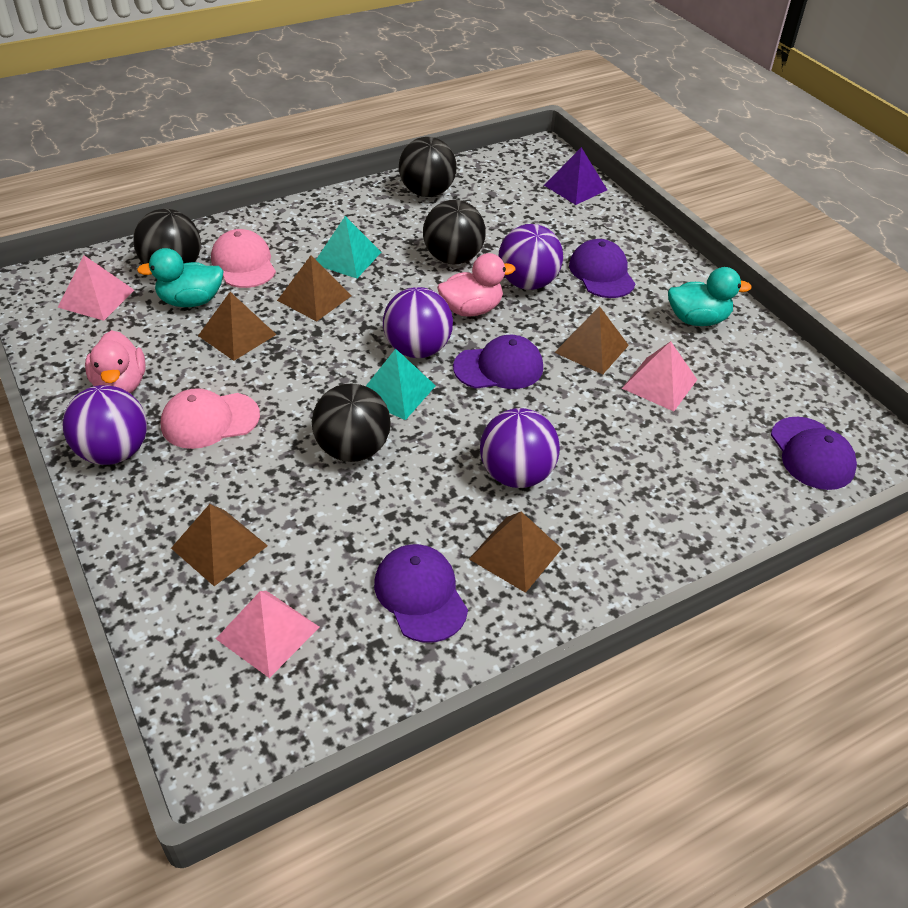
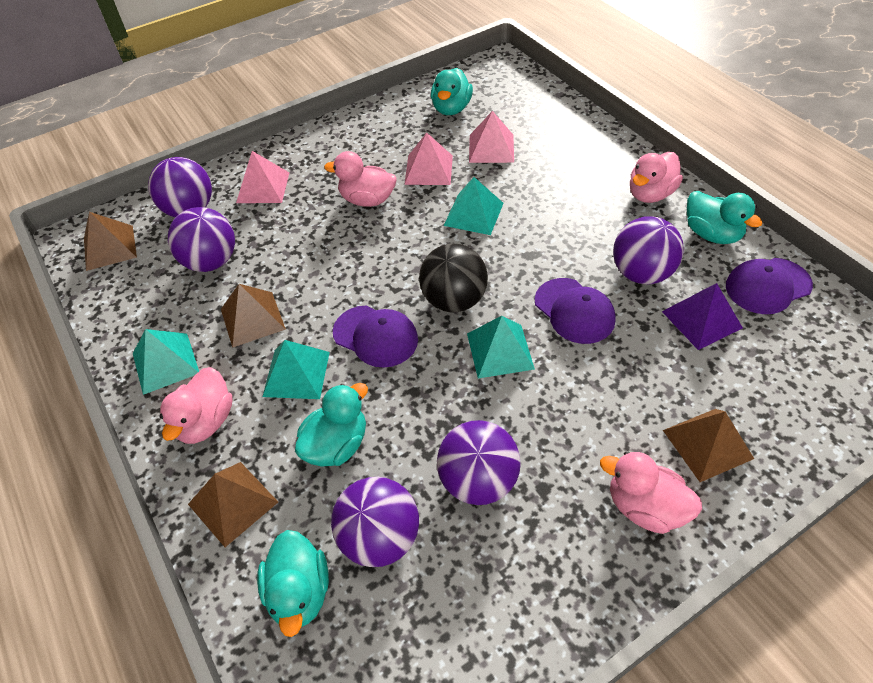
black ball: 4 -> 1
brown pyramid: 5 -> 4
pink cap: 2 -> 0
pink duck: 2 -> 4
purple ball: 4 -> 5
purple cap: 4 -> 3
turquoise duck: 2 -> 4
turquoise pyramid: 2 -> 4

